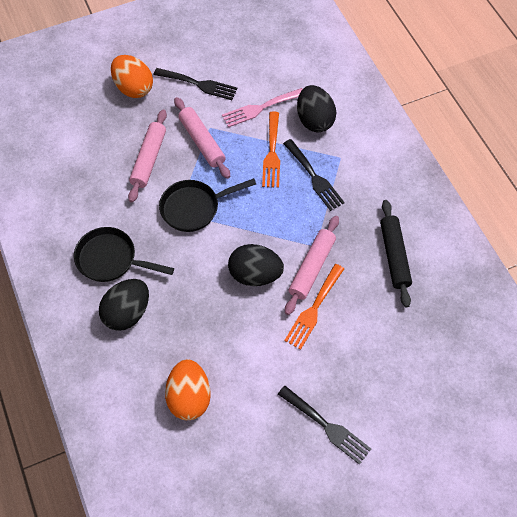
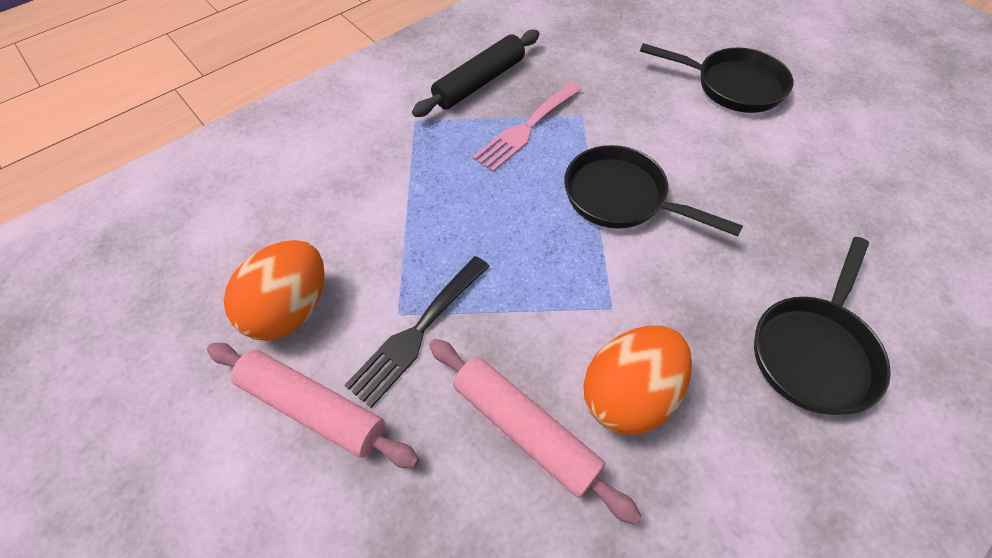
black egg: 3 -> 0
black fork: 3 -> 1
black pan: 2 -> 3
orange fork: 2 -> 0
pink rolling pin: 3 -> 2

